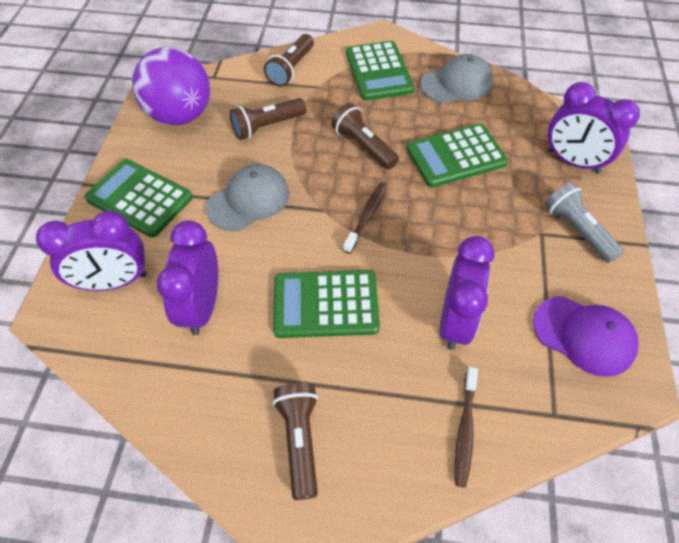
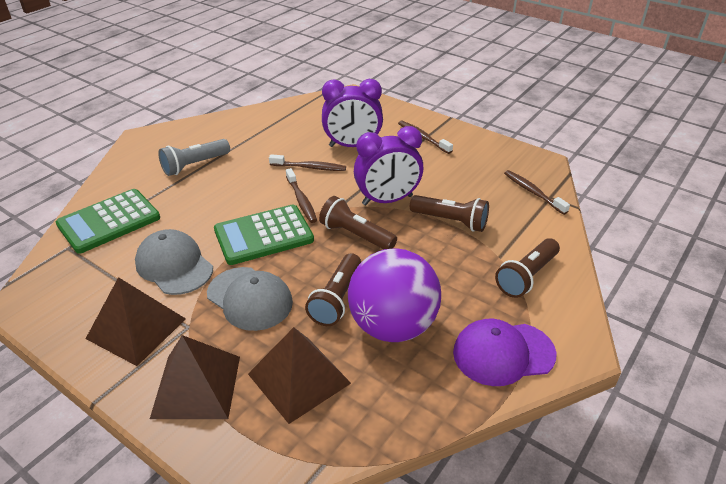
brown pyramid: 0 -> 3
brown toothbrush: 2 -> 4
green calculator: 4 -> 2
purple clock: 4 -> 2

